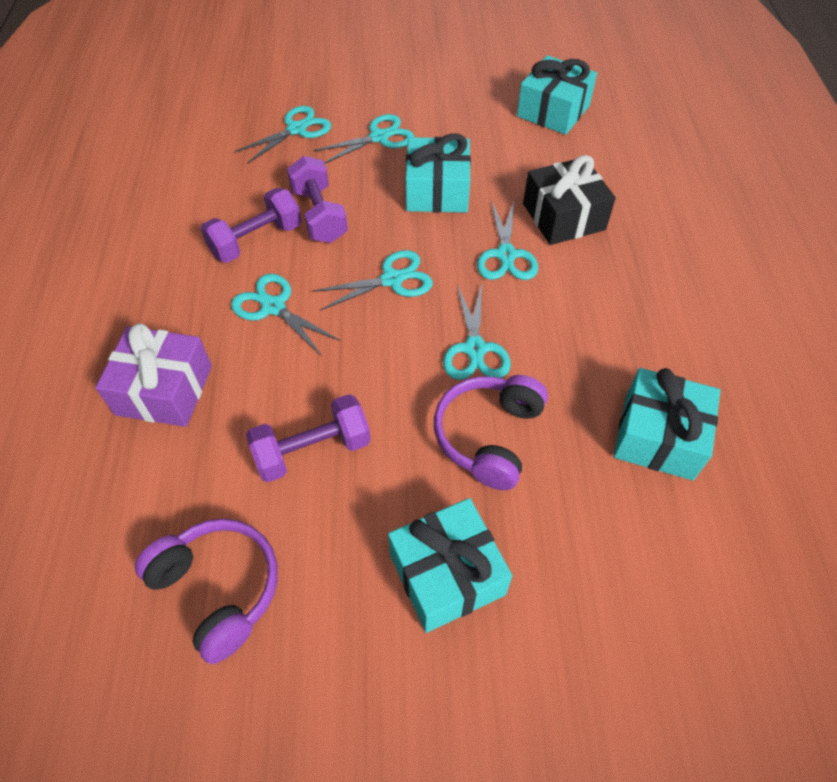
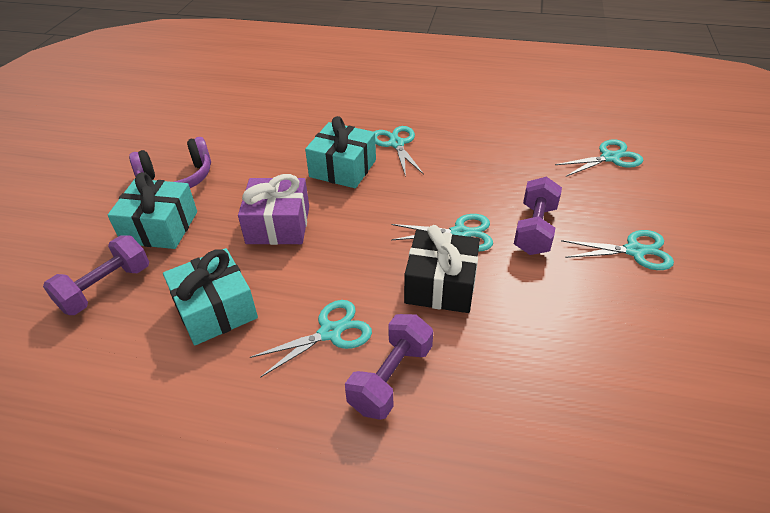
purple headphones: 2 -> 1
turquoise gift: 4 -> 3
turquoise scissors: 6 -> 5

